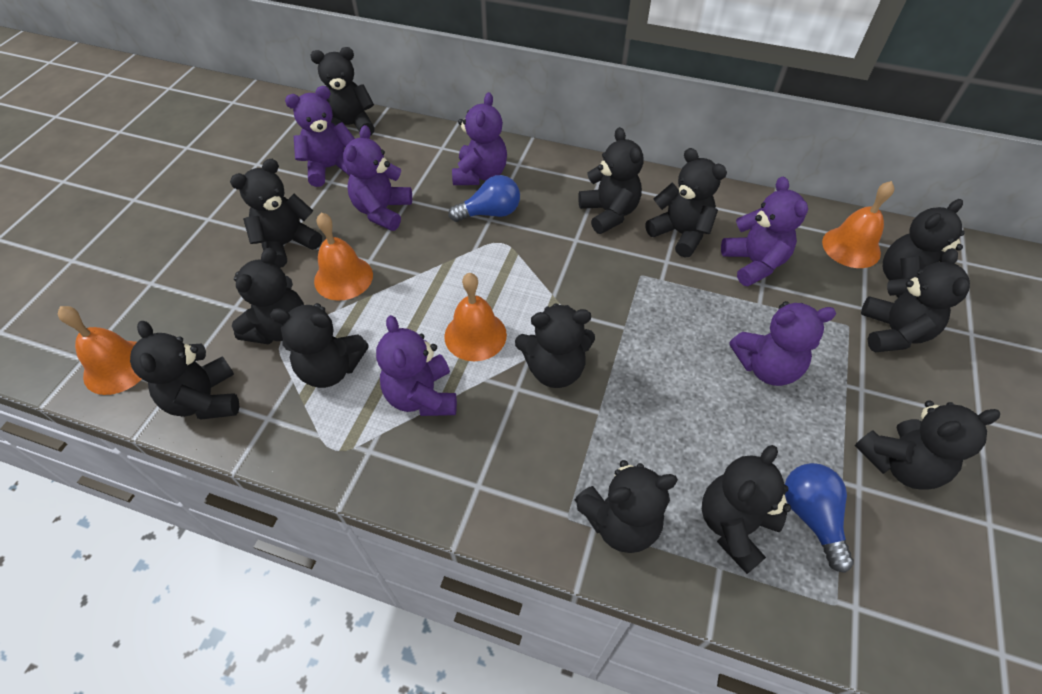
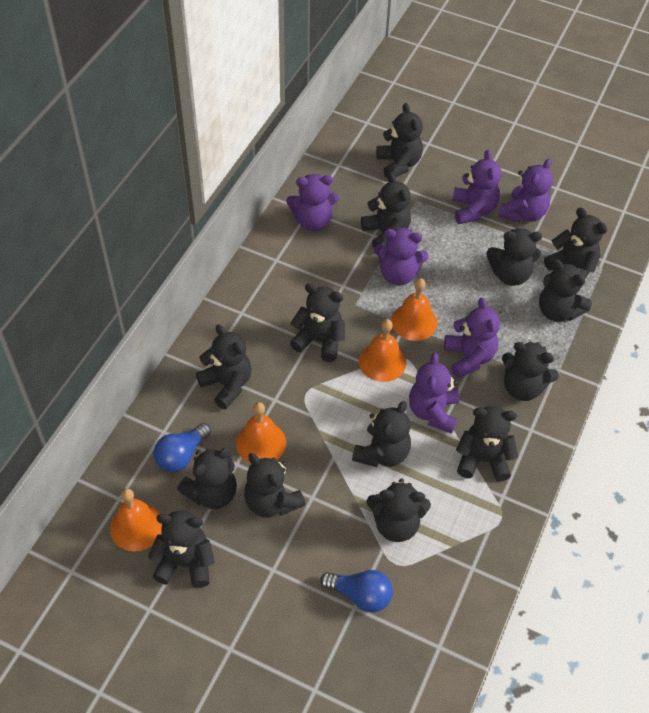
black teddy bear: 13 -> 14

